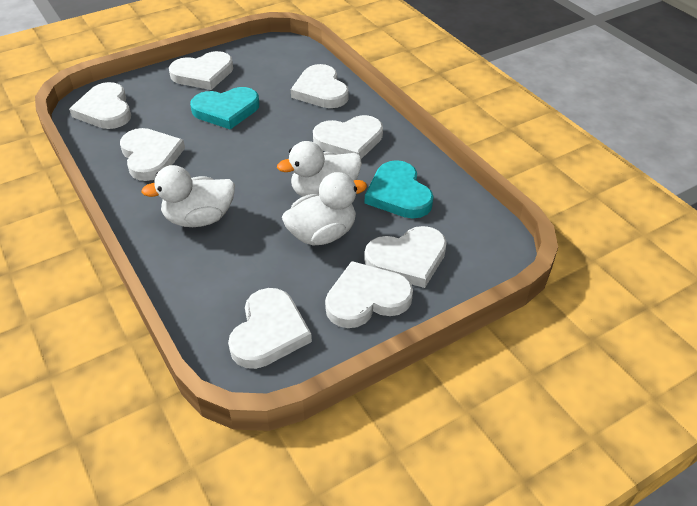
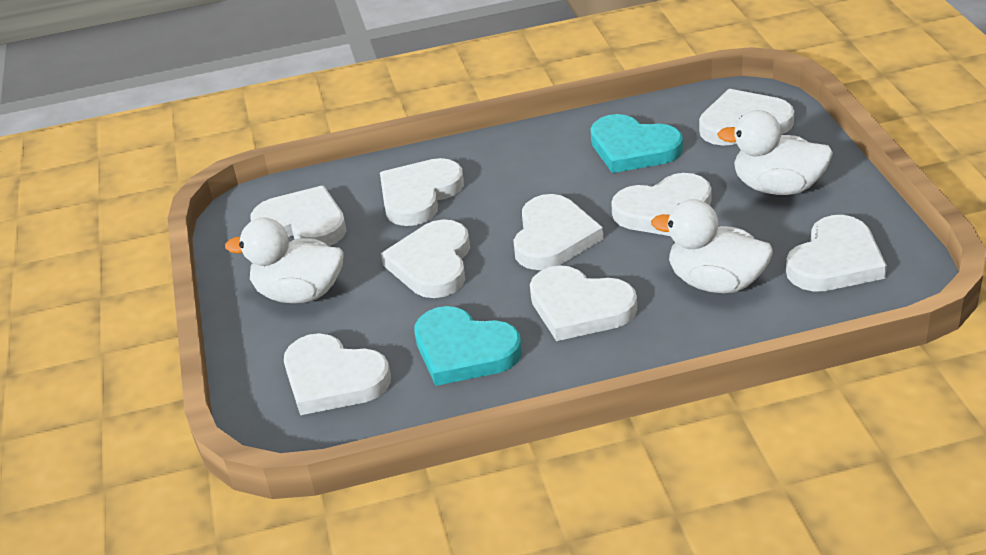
white heart: 8 -> 9

